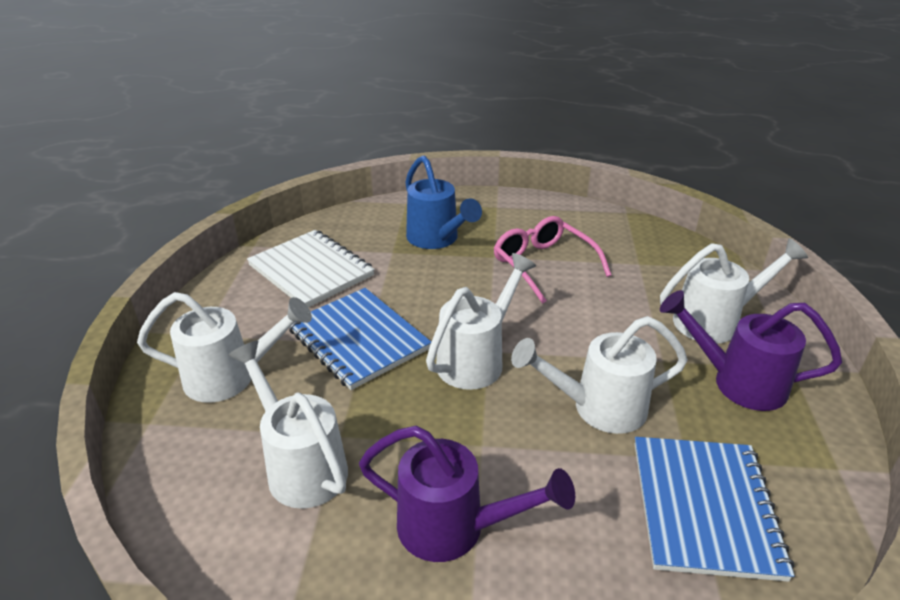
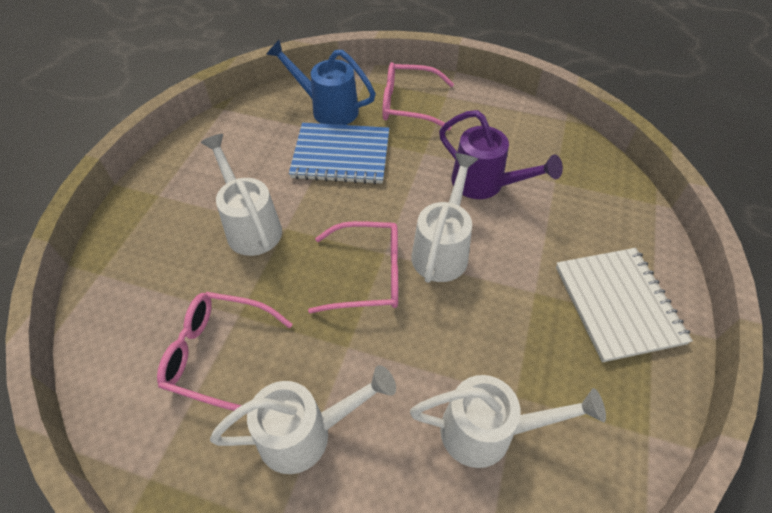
blue notebook: 2 -> 1
pink glasses: 1 -> 3
purple watering can: 2 -> 1
white watering can: 5 -> 4

